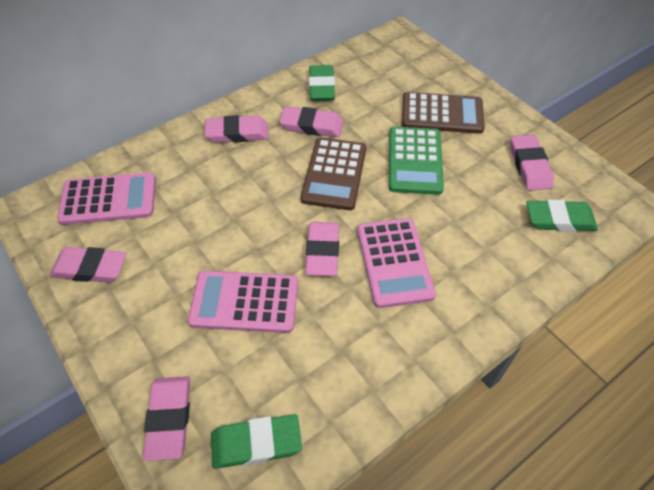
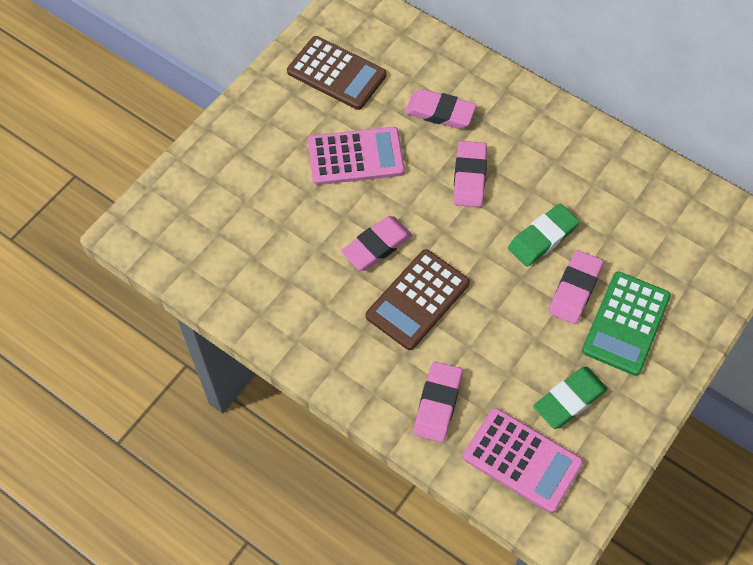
green eraser: 3 -> 2
pink calculator: 3 -> 2
pink eraser: 6 -> 5

